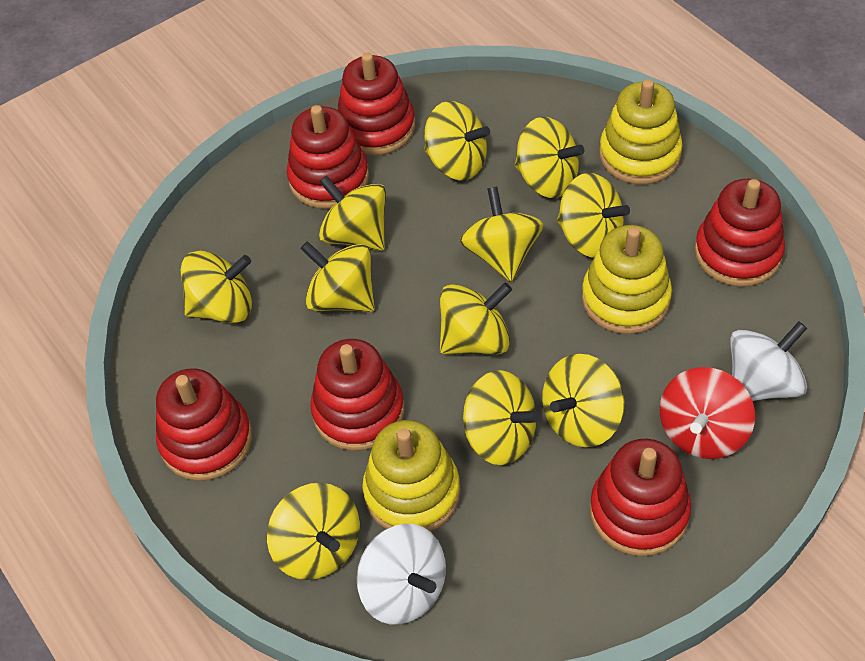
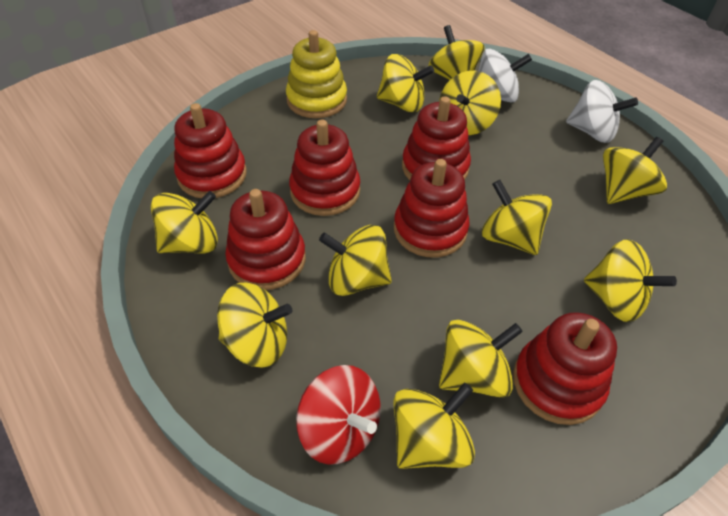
yellow stacking toy: 3 -> 1

